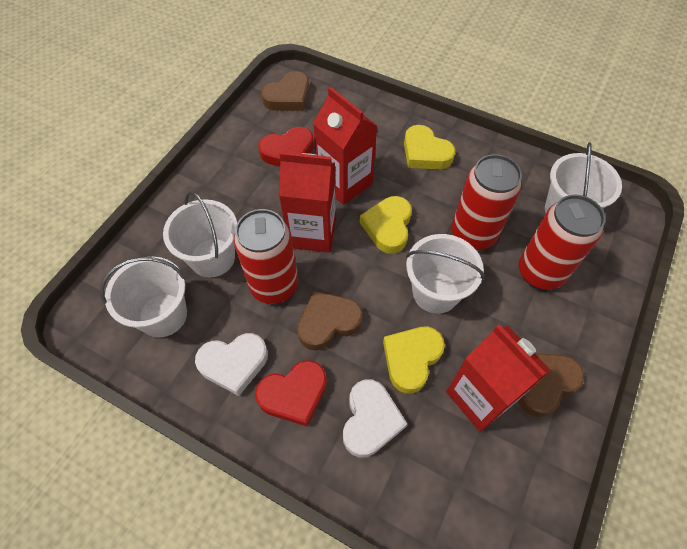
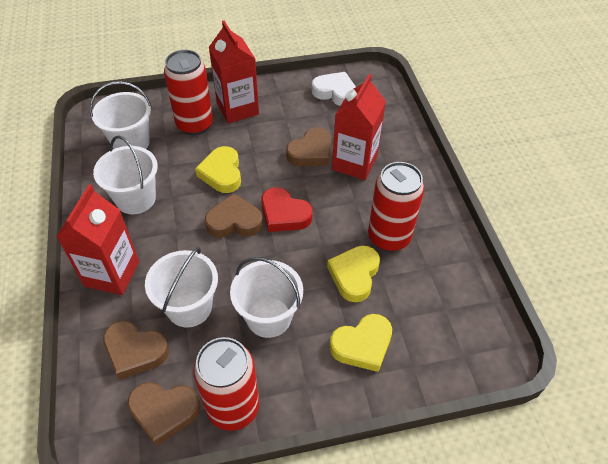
brown heart: 3 -> 4
red heart: 2 -> 1
white heart: 2 -> 1

